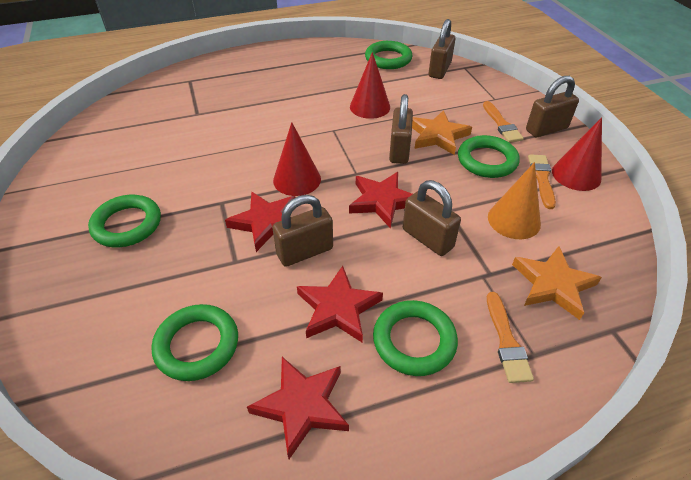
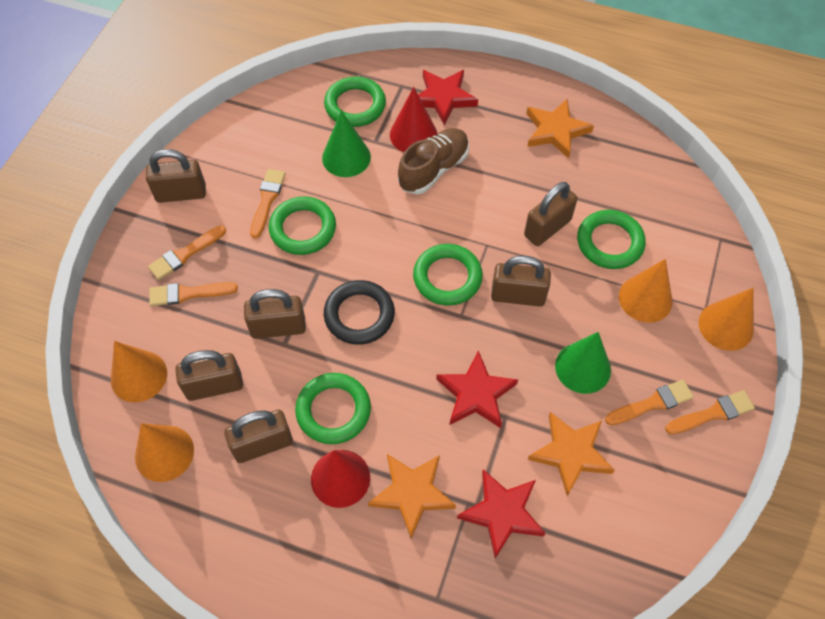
black ring: 0 -> 1
brown padlock: 5 -> 6
brown shoe: 0 -> 1
green cone: 0 -> 2
orange brush: 3 -> 5
orange cone: 1 -> 4
orange star: 2 -> 3
red cone: 3 -> 2
red star: 4 -> 3

